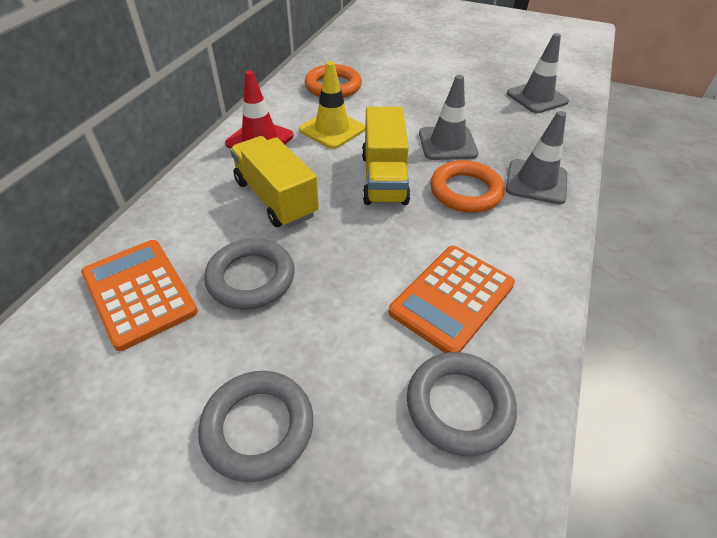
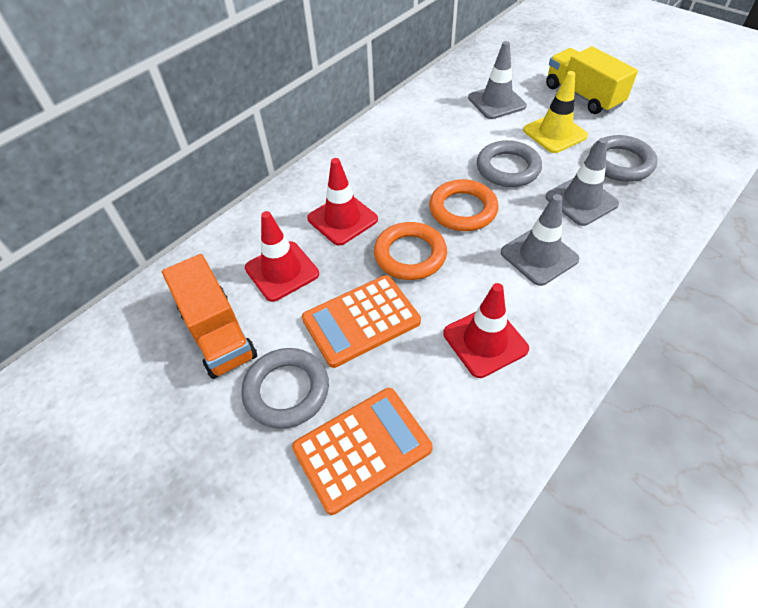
orange truck: 0 -> 1
red traffic cone: 1 -> 3
yellow truck: 2 -> 1

